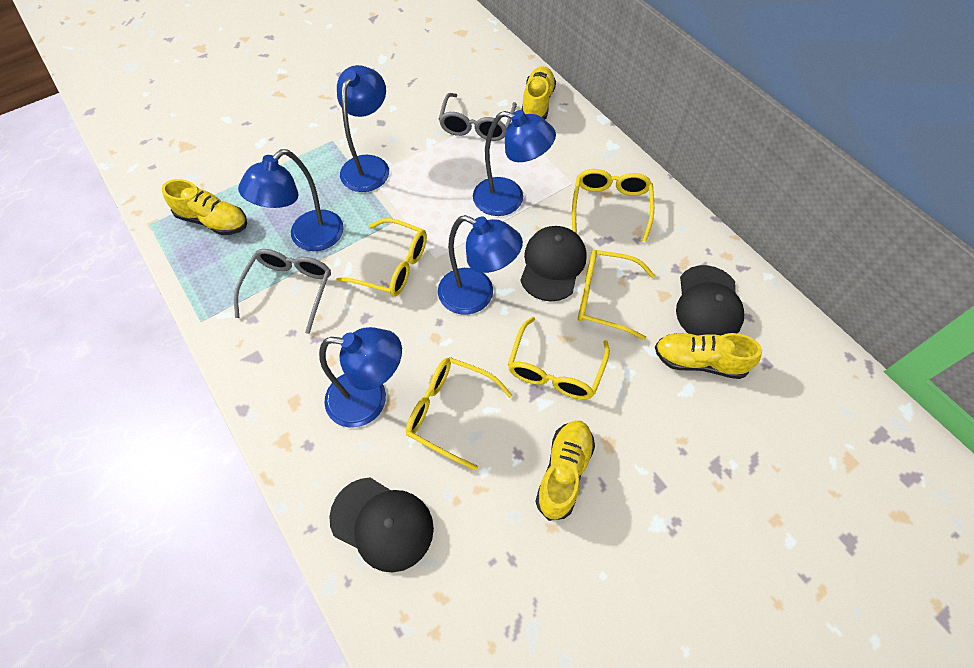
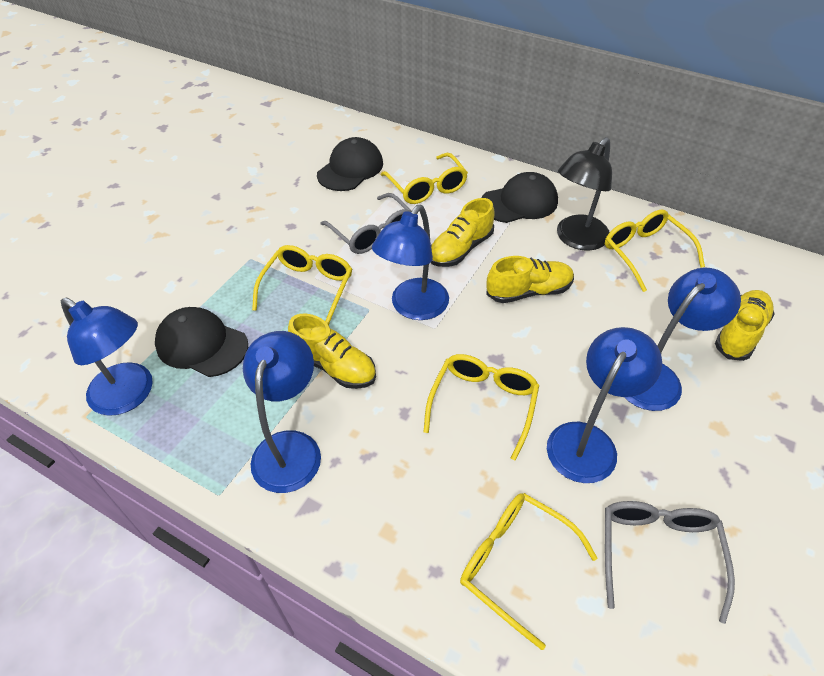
black lamp: 0 -> 1

